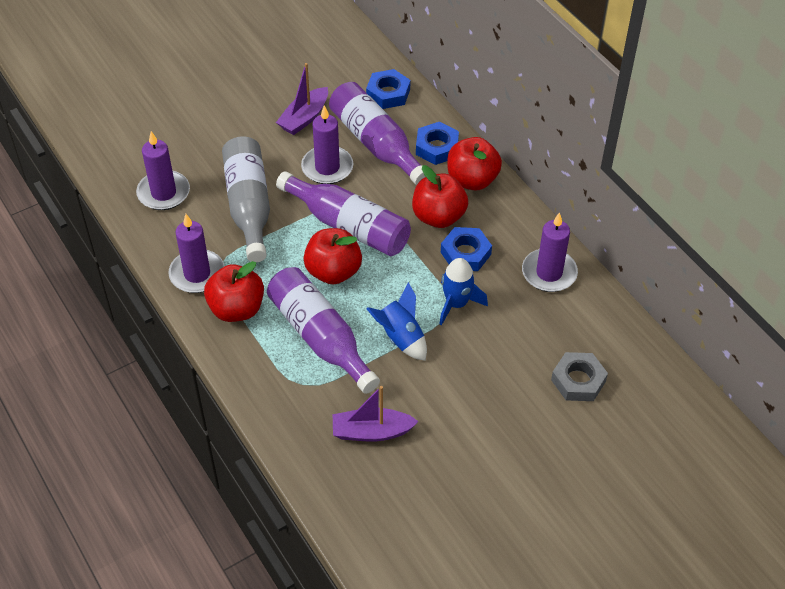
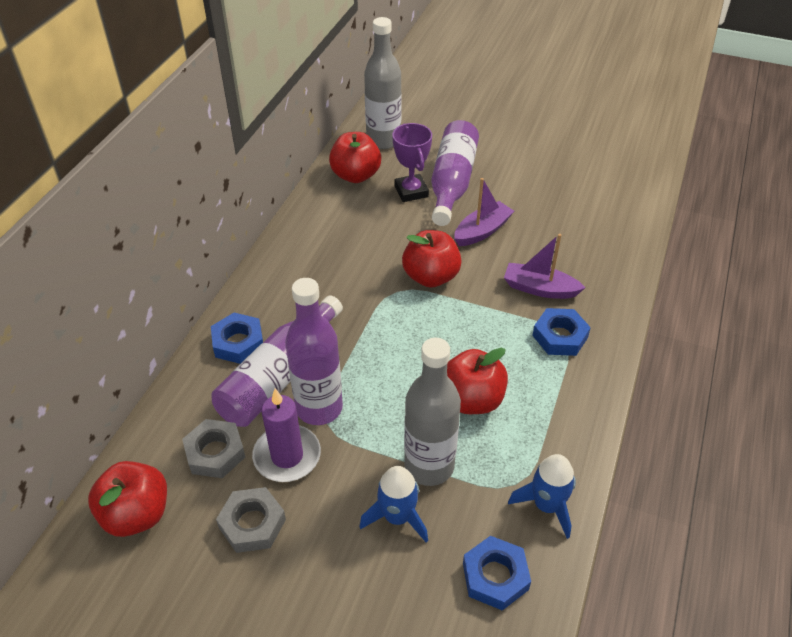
grey bottle: 1 -> 2
grey nut: 1 -> 2
purple candle: 4 -> 1
purple trophy: 0 -> 1

